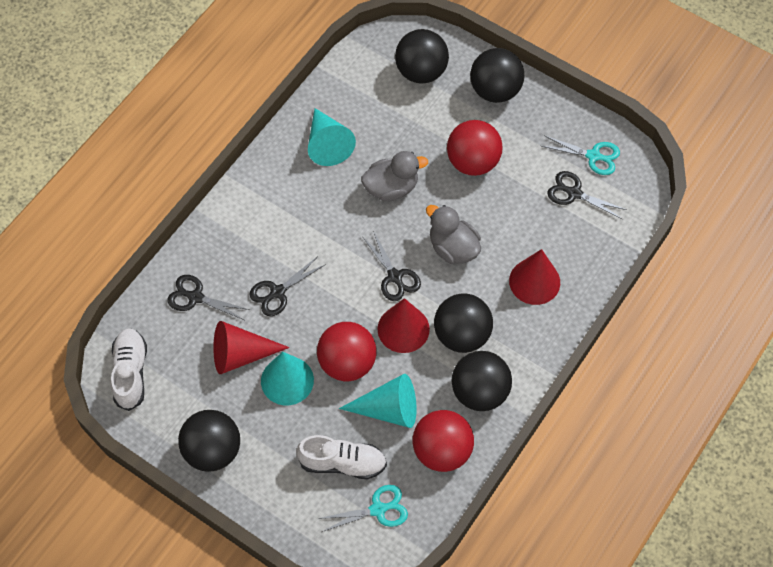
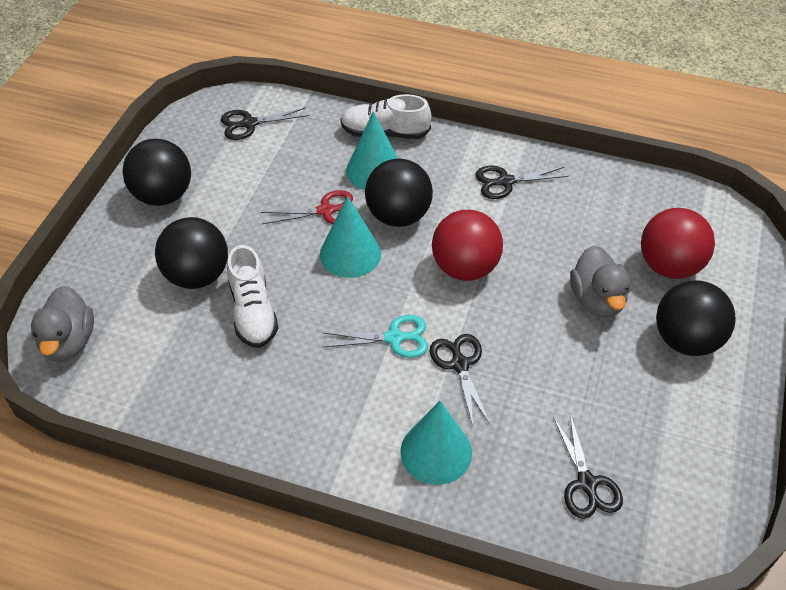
black ball: 5 -> 4
red ball: 3 -> 2
red cone: 3 -> 0
red scissors: 0 -> 1
turquoise scissors: 2 -> 1

